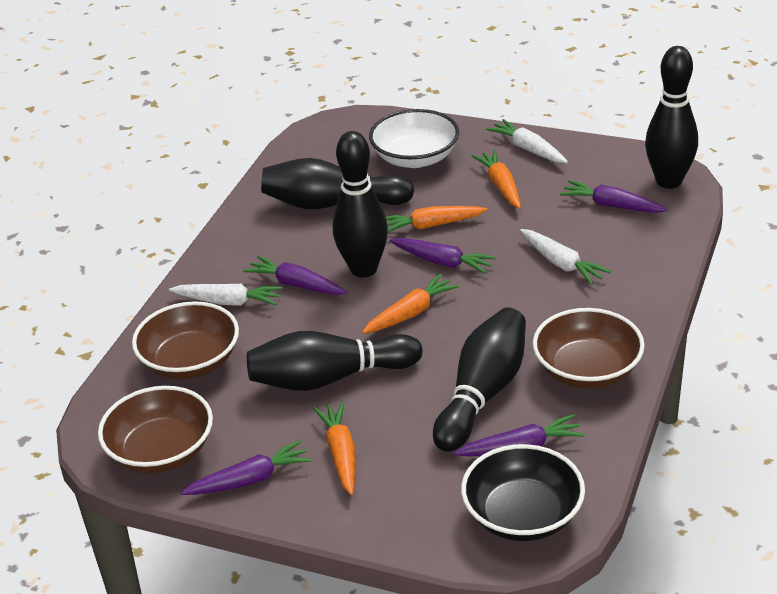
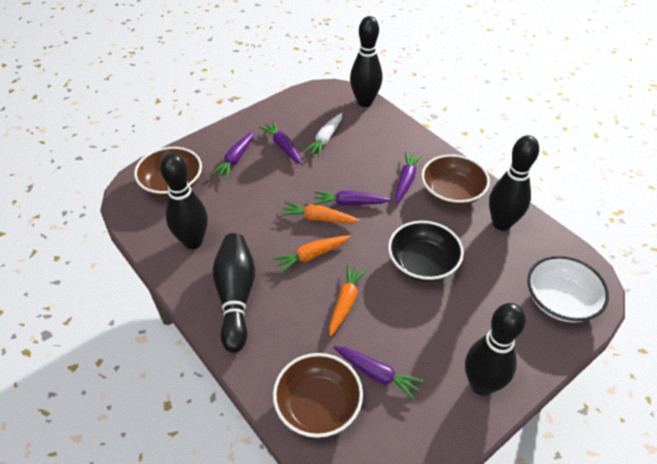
orange carrot: 4 -> 3
white carrot: 3 -> 1

